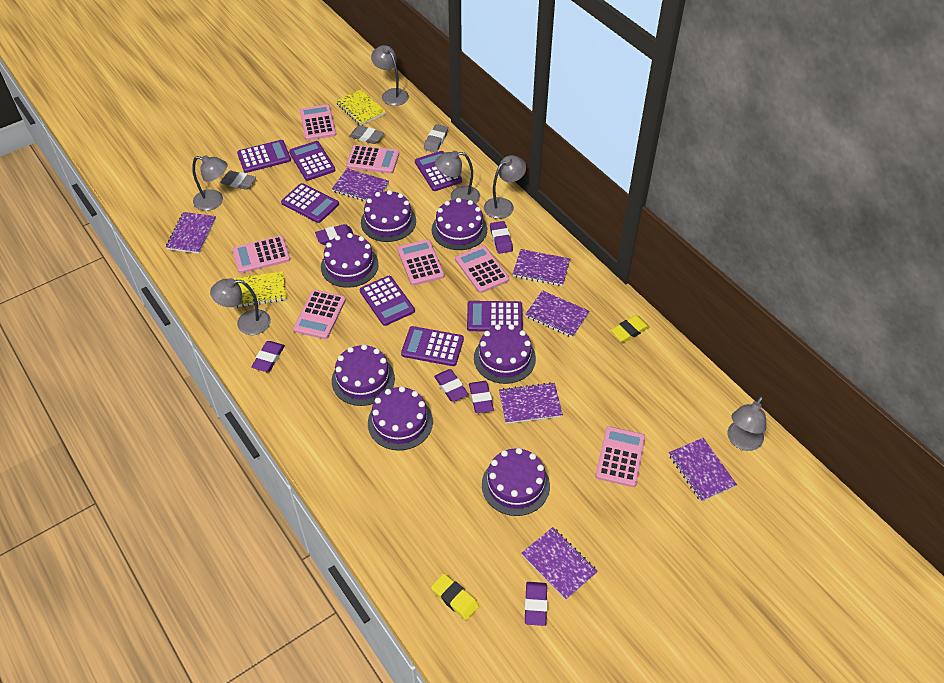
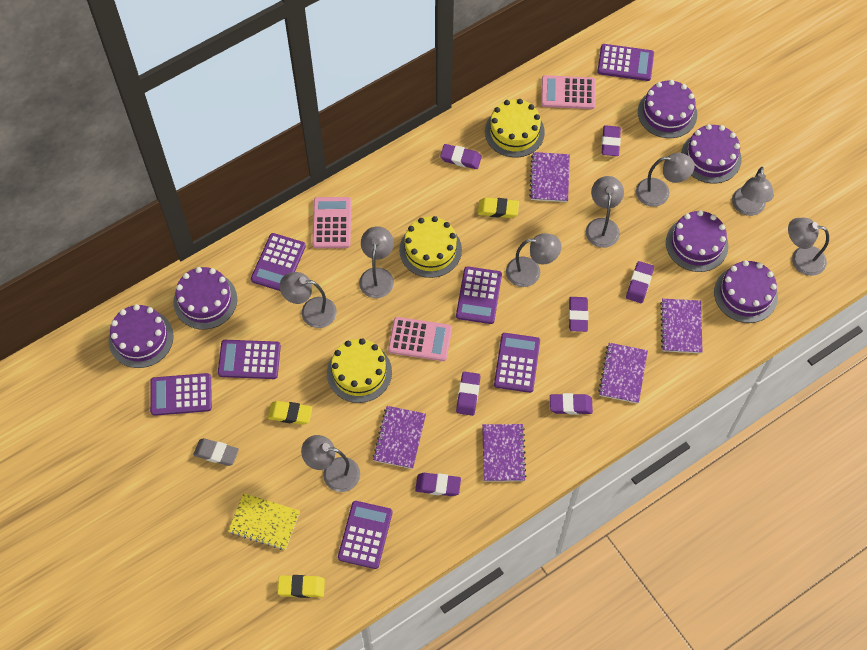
grey eraser: 3 -> 1
grey lamp: 6 -> 8
pink calculator: 7 -> 3
purple cake: 7 -> 6
purple eraser: 6 -> 7
purple notebook: 7 -> 5
yellow cake: 0 -> 3
yellow eraser: 2 -> 3
yellow notebook: 2 -> 1

